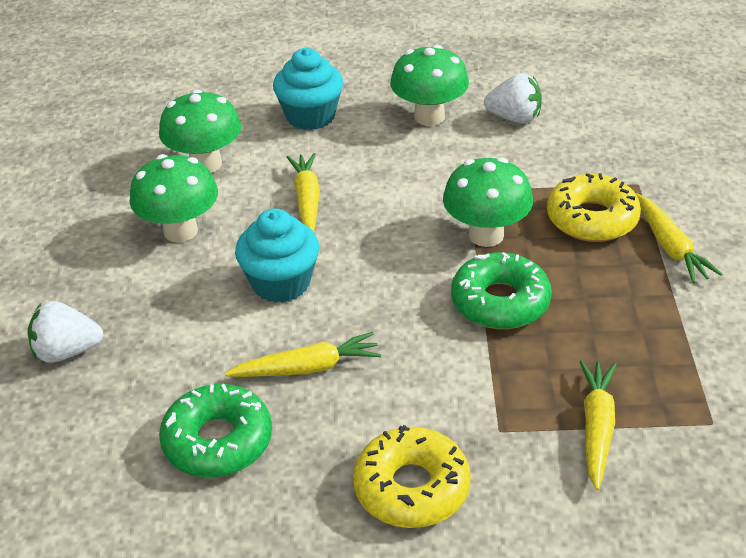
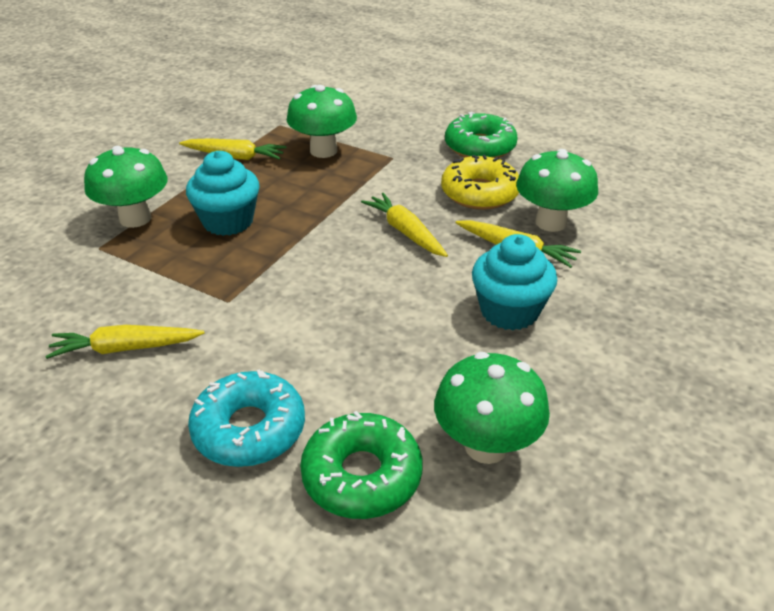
turquoise donut: 0 -> 1
white strawberry: 2 -> 0
yellow donut: 2 -> 1

